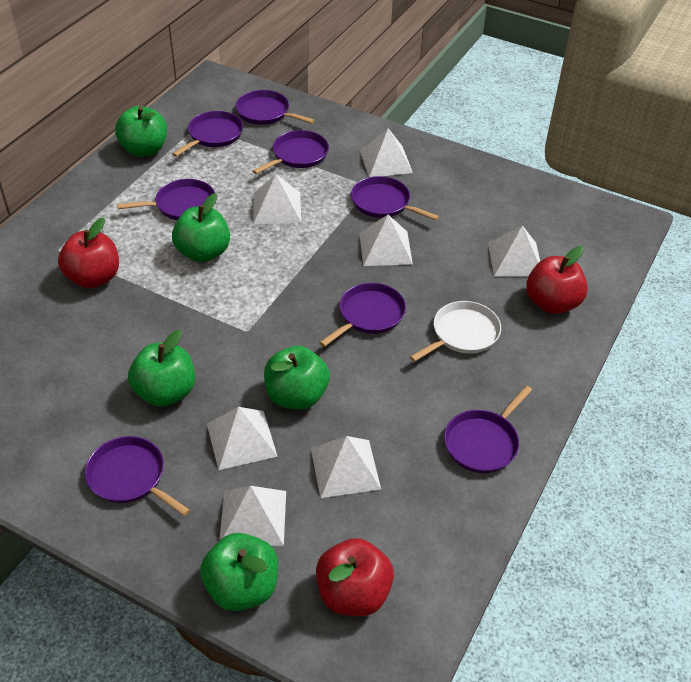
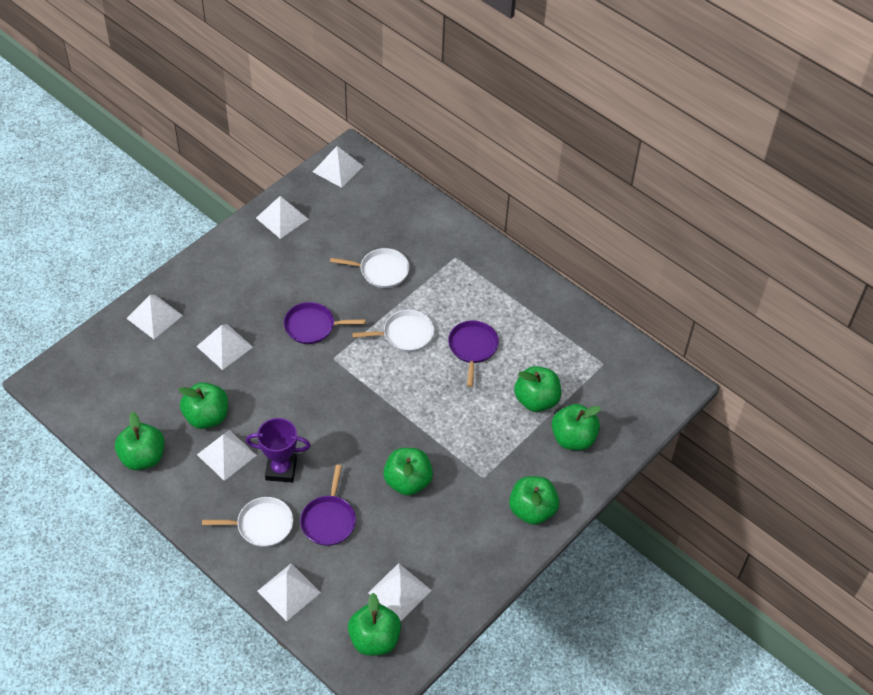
green apple: 5 -> 7
purple pan: 8 -> 3
purple trophy: 0 -> 1
red apple: 3 -> 0
white pan: 1 -> 3

